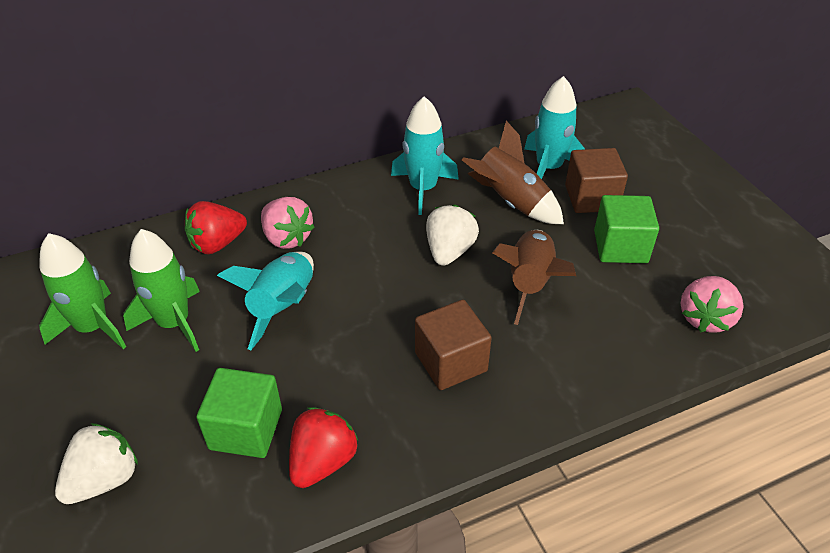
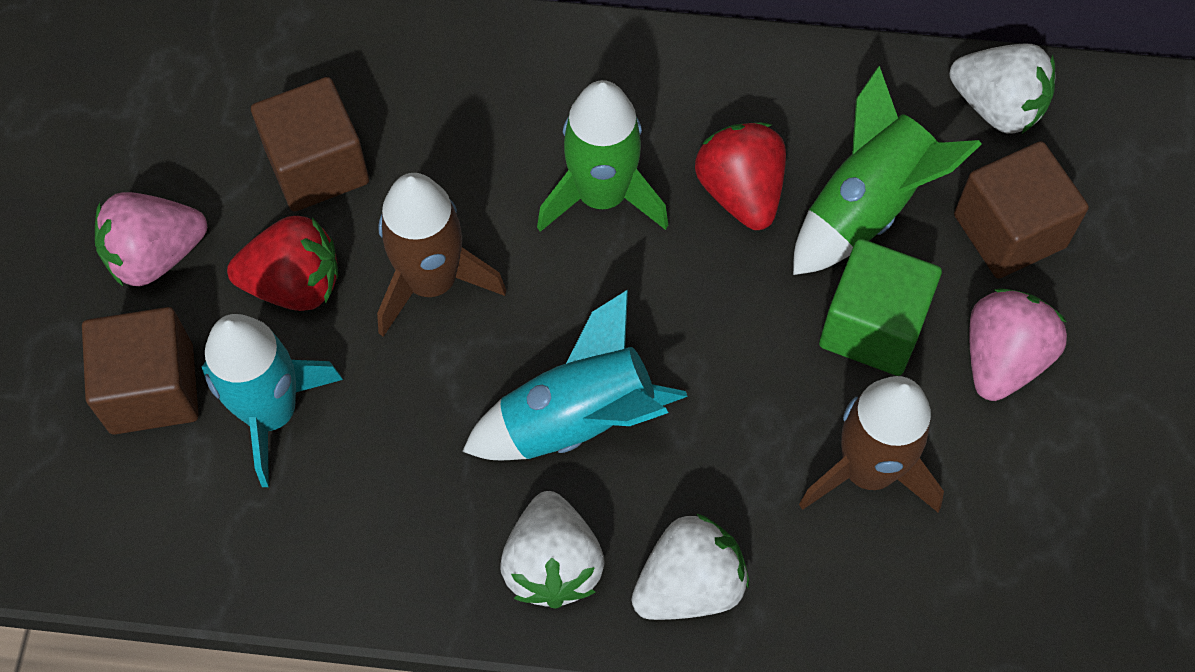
brown cube: 2 -> 3
green cube: 2 -> 1
turquoise rocket: 3 -> 2
white strawberry: 2 -> 3

